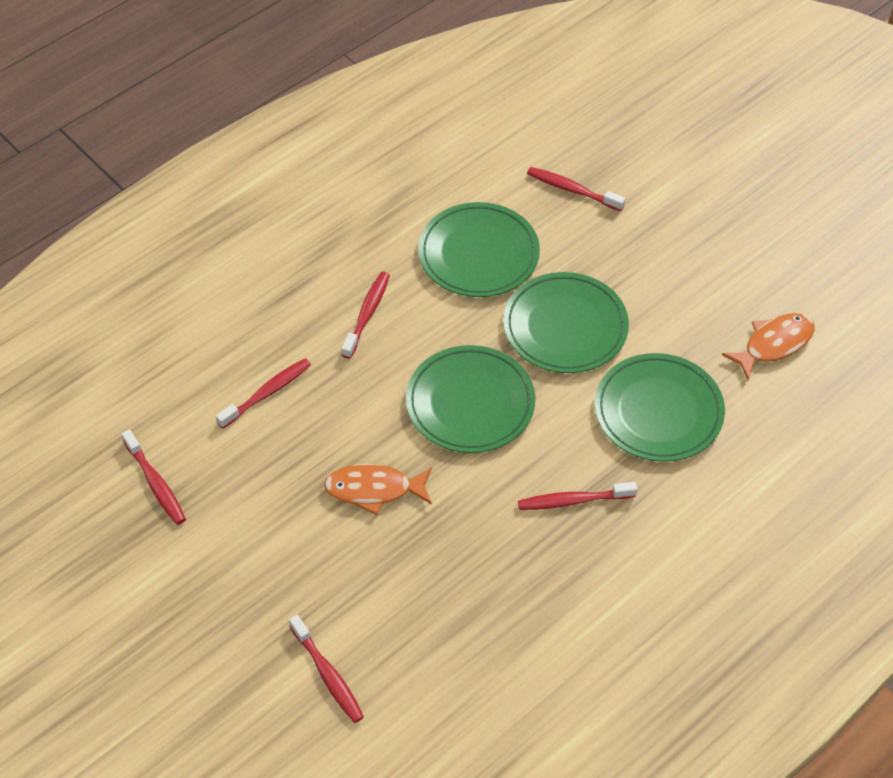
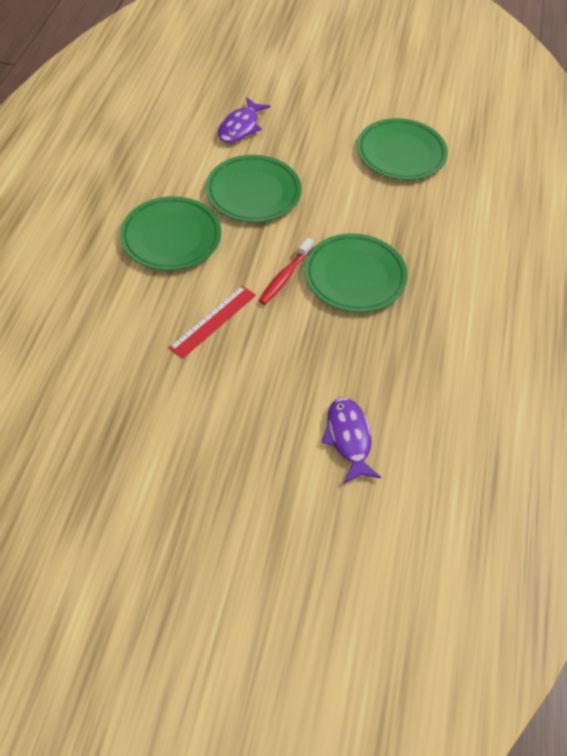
orange fish: 2 -> 0
purple fish: 0 -> 2
red ruler: 0 -> 1
red toothbrush: 6 -> 1

